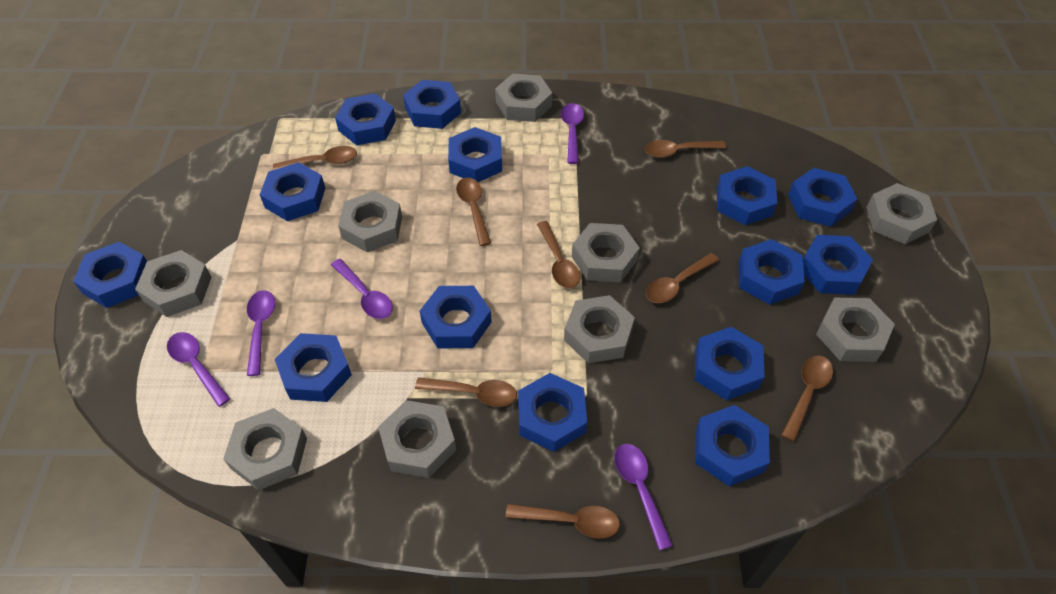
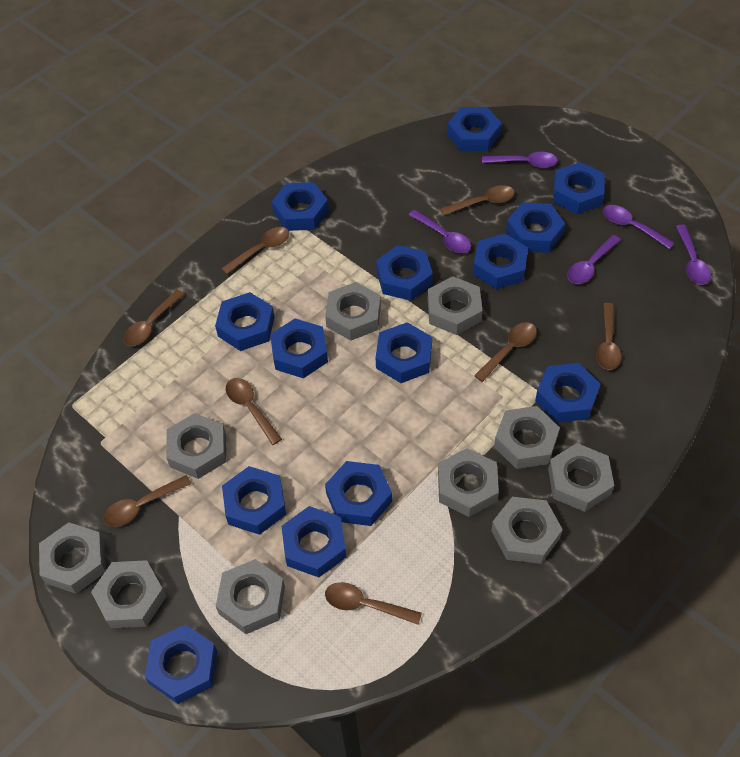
grey nut: 9 -> 10

